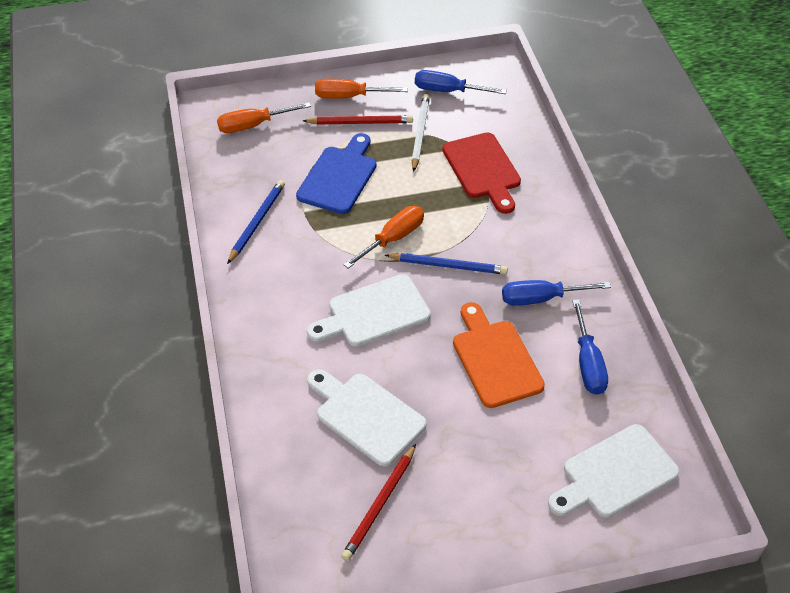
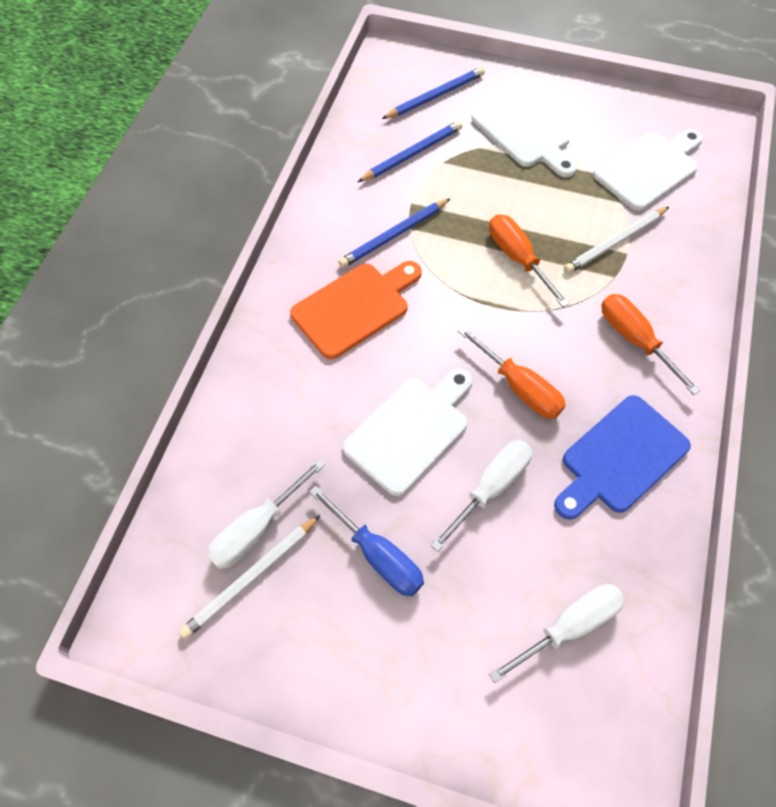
blue pencil: 2 -> 3
blue screwdriver: 3 -> 1
red cutting board: 1 -> 0
red pencil: 2 -> 0
white pencil: 1 -> 2
white screwdriver: 0 -> 3

